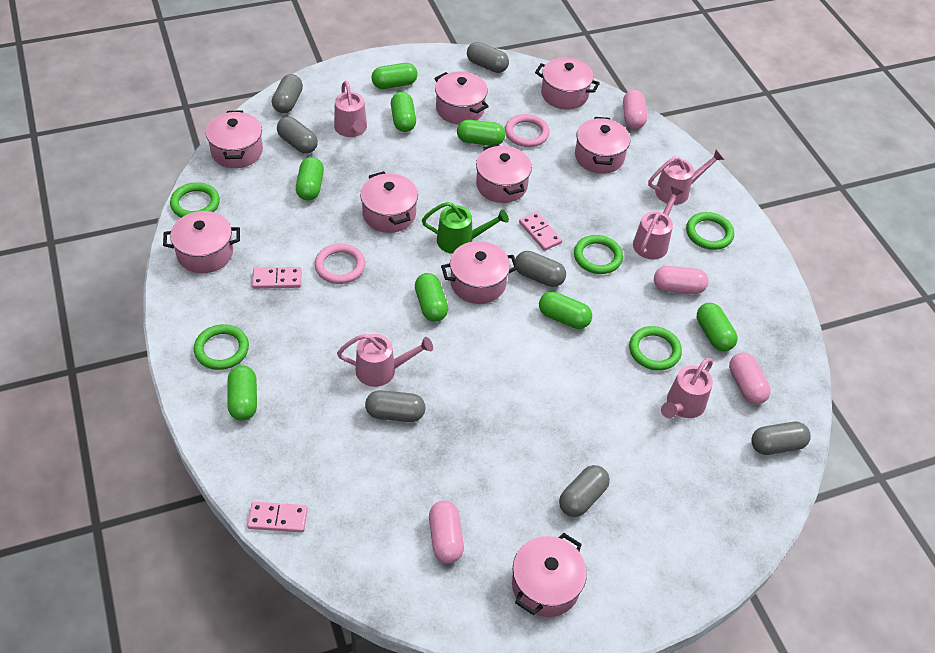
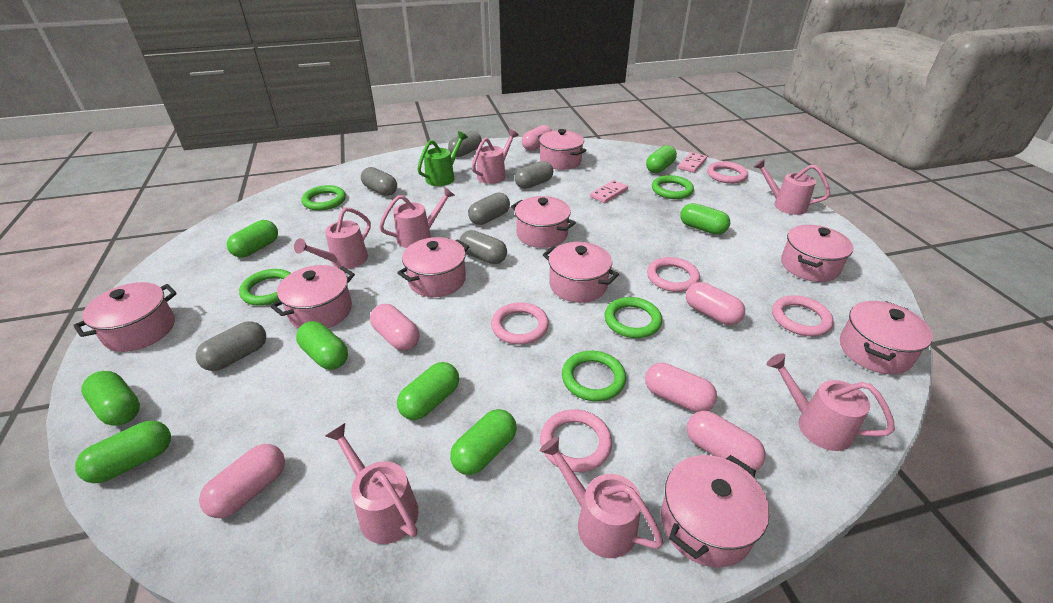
grey capsule: 7 -> 6
pink capsule: 4 -> 6
pink domino: 3 -> 2
pink ring: 2 -> 5
pink watering can: 5 -> 7

